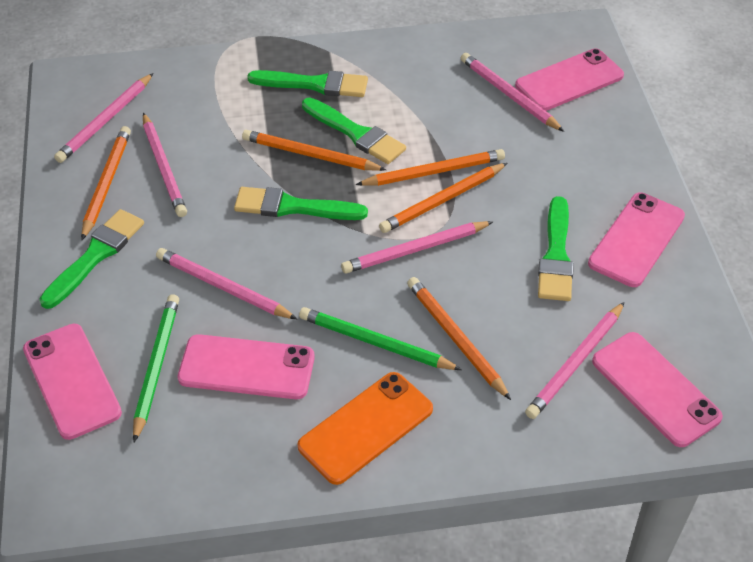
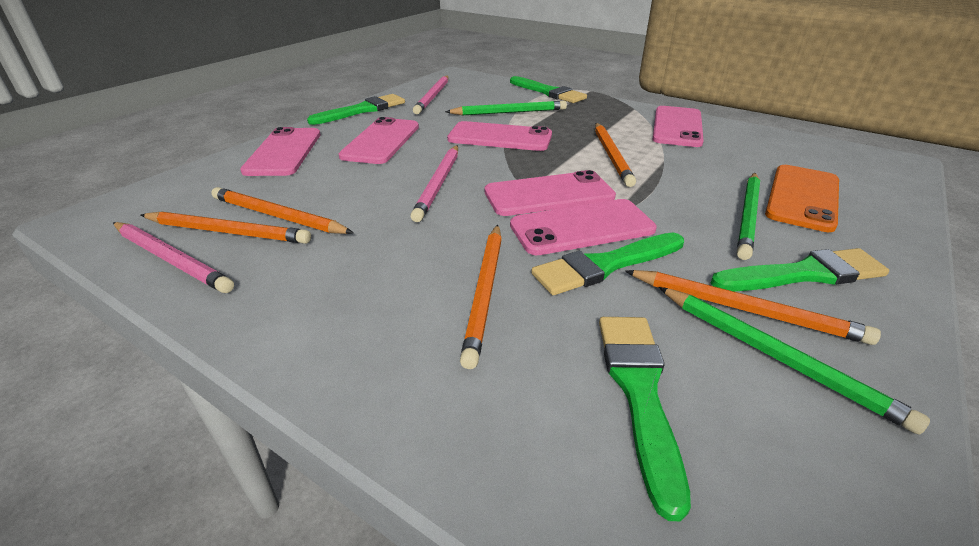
green pencil: 2 -> 3
pink pencil: 6 -> 3
pink phone: 5 -> 6

